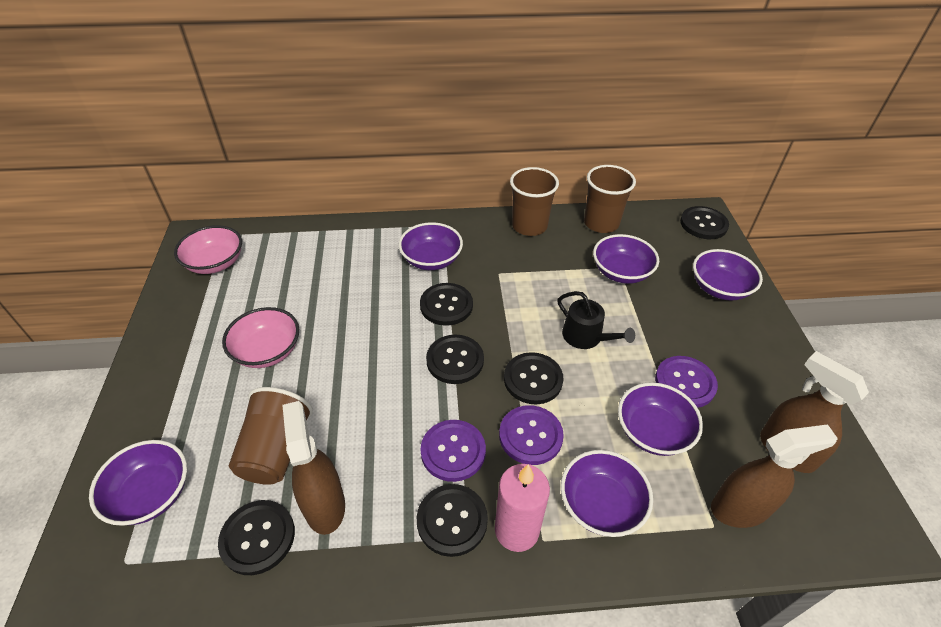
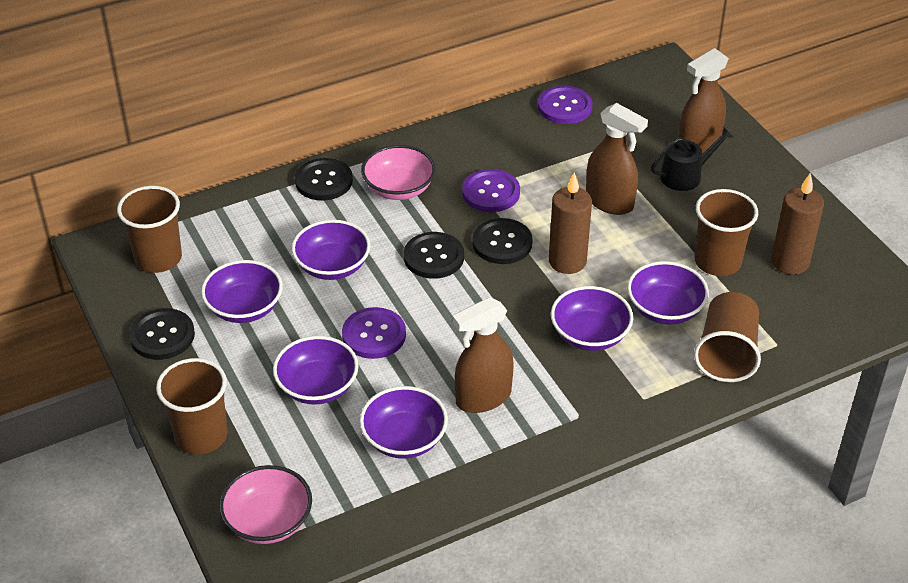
black button: 6 -> 4
brown candle: 0 -> 2
brown cup: 3 -> 4
pink candle: 1 -> 0

